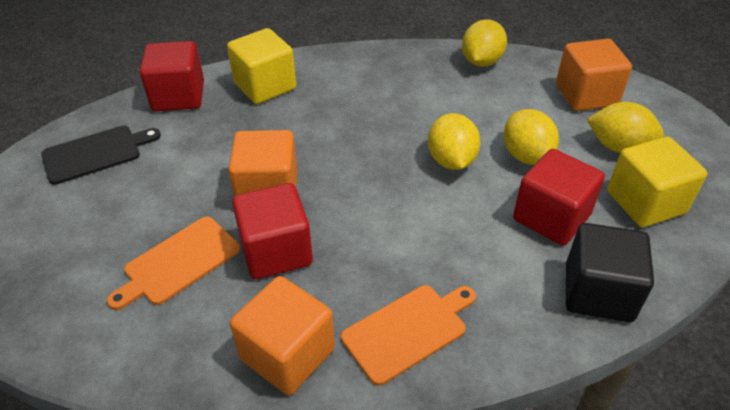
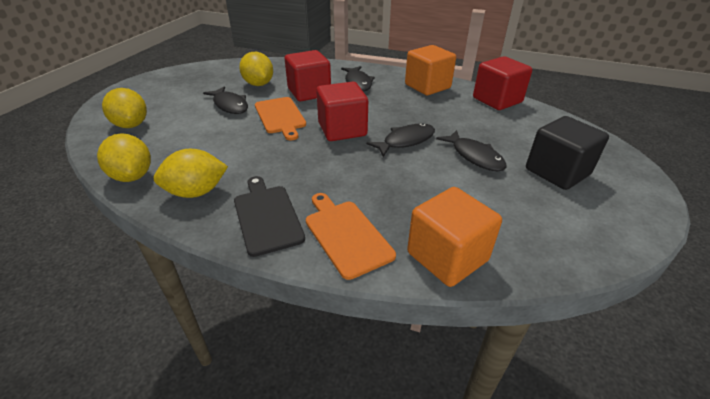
black fish: 0 -> 4
orange cube: 3 -> 2
yellow cube: 2 -> 0

